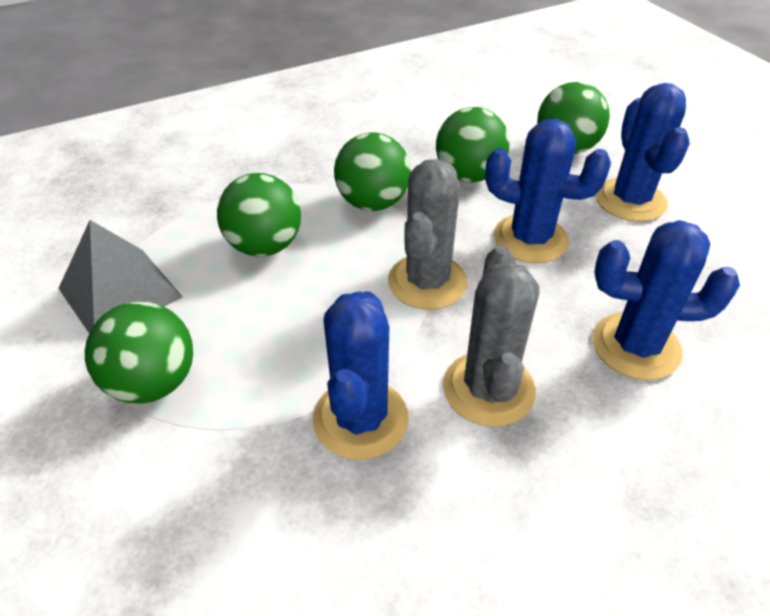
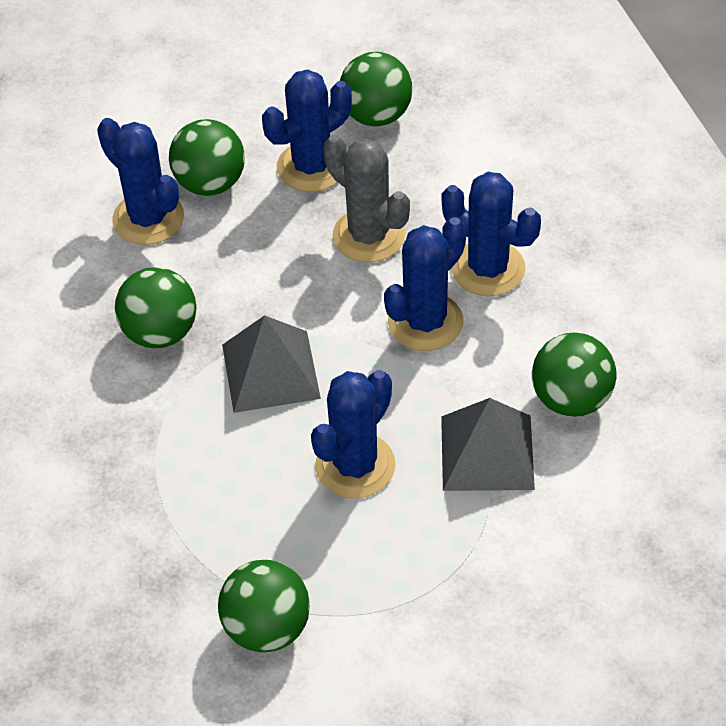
blue cactus: 4 -> 5
grey cactus: 2 -> 1
grey pyramid: 1 -> 2

